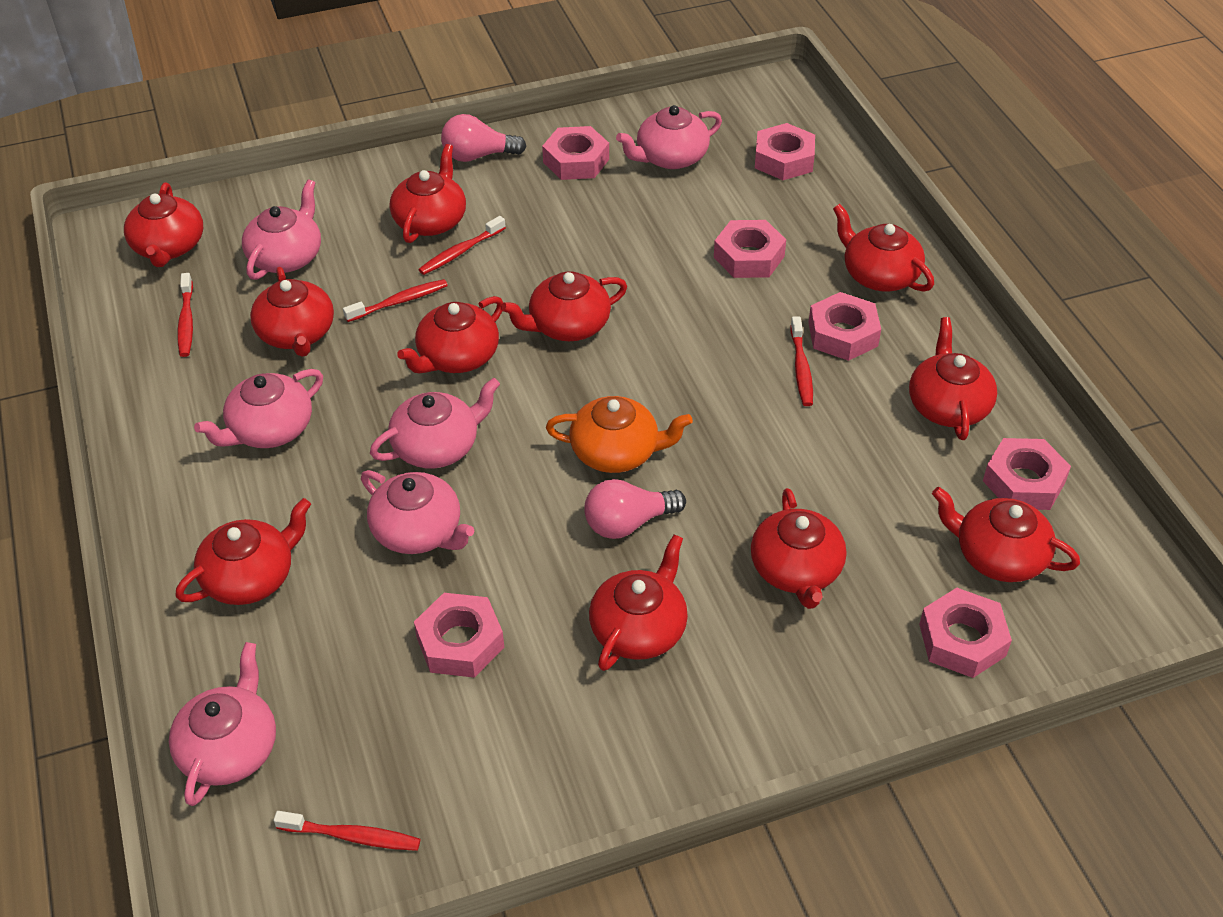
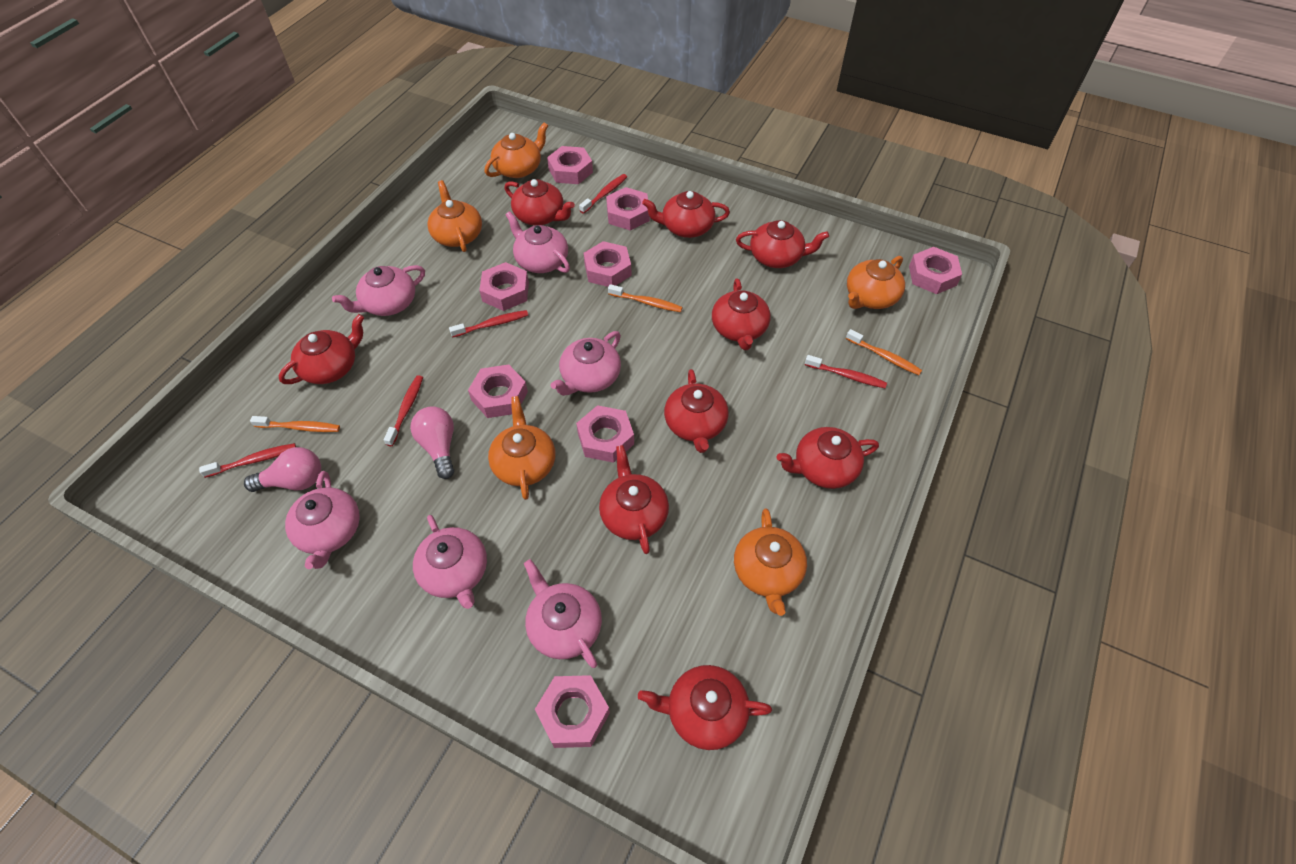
orange teapot: 1 -> 5
orange toothbrush: 0 -> 3
pink nut: 7 -> 8
red teapot: 11 -> 9

